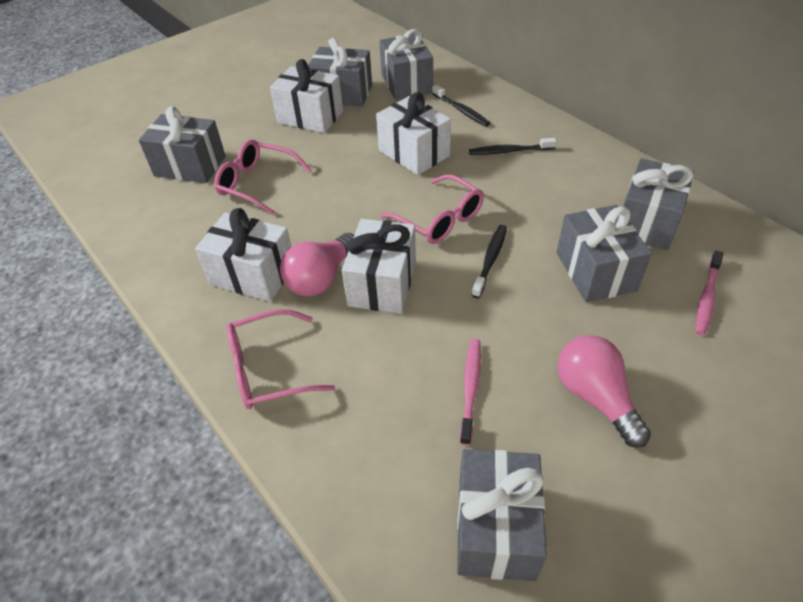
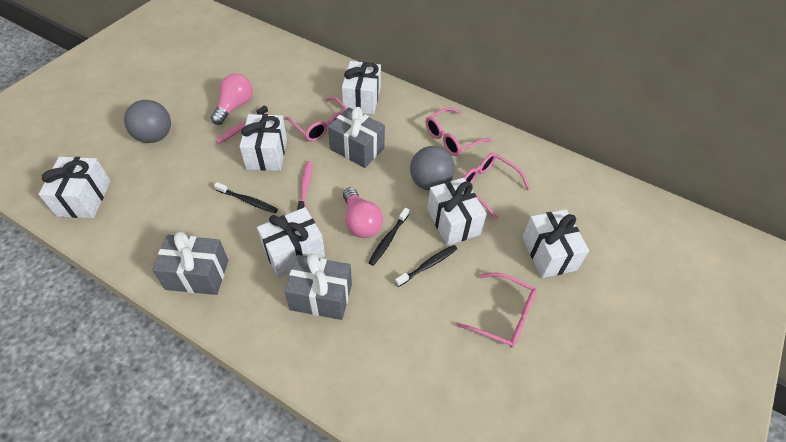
grey ball: 0 -> 2
grey gift: 6 -> 3
pink glasses: 3 -> 4
white gift: 4 -> 6

